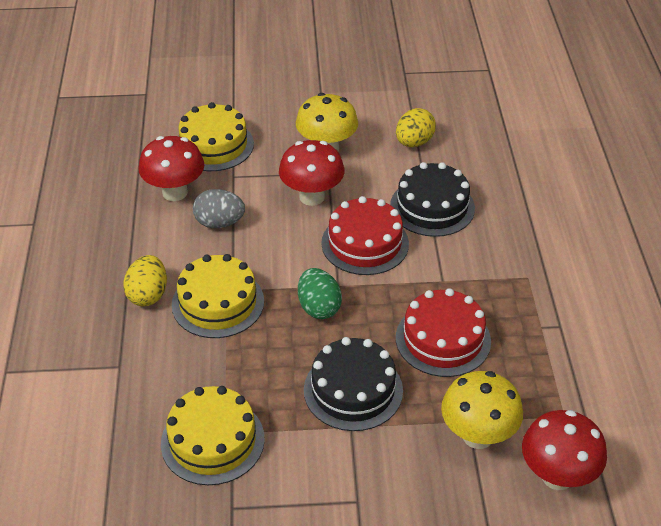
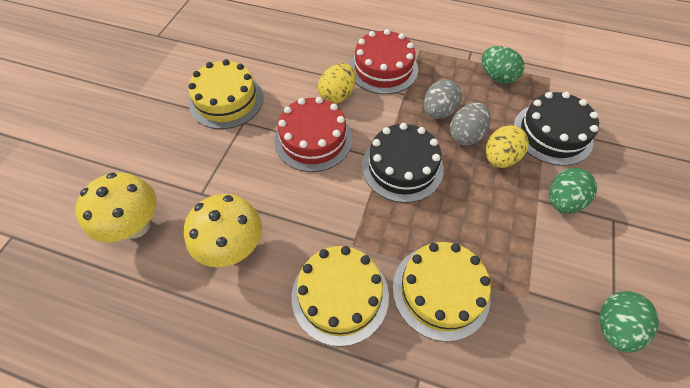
green egg: 1 -> 3
grey egg: 1 -> 2
red mushroom: 3 -> 0

